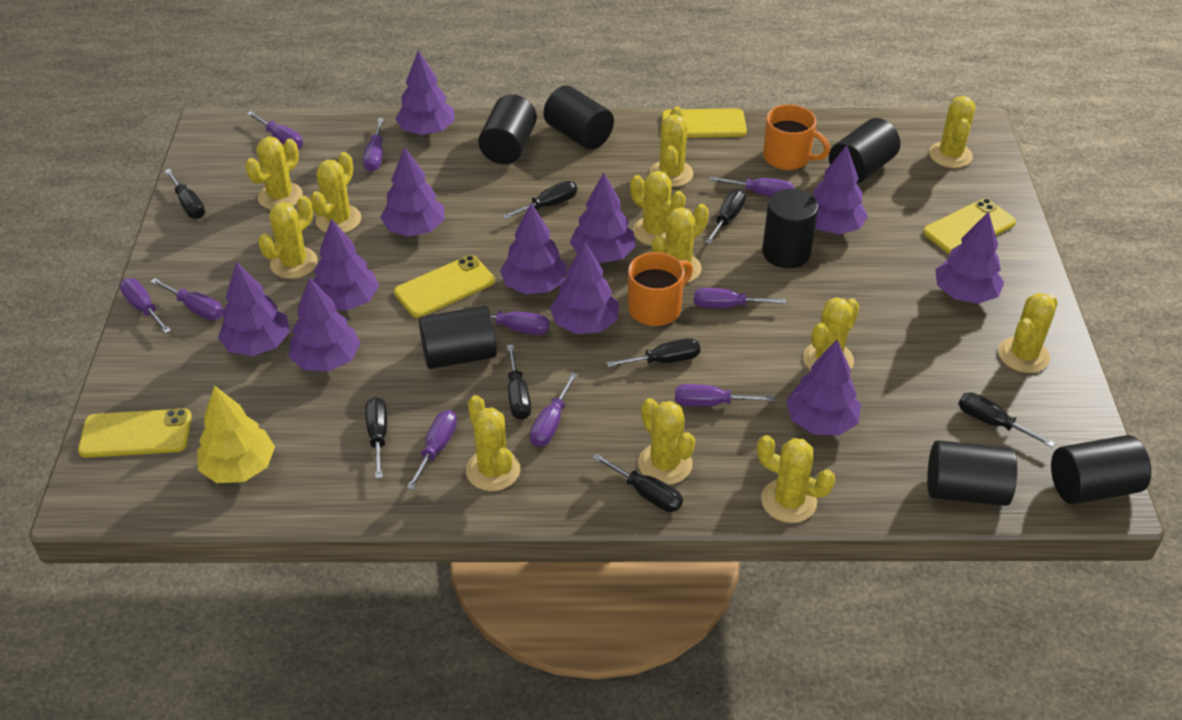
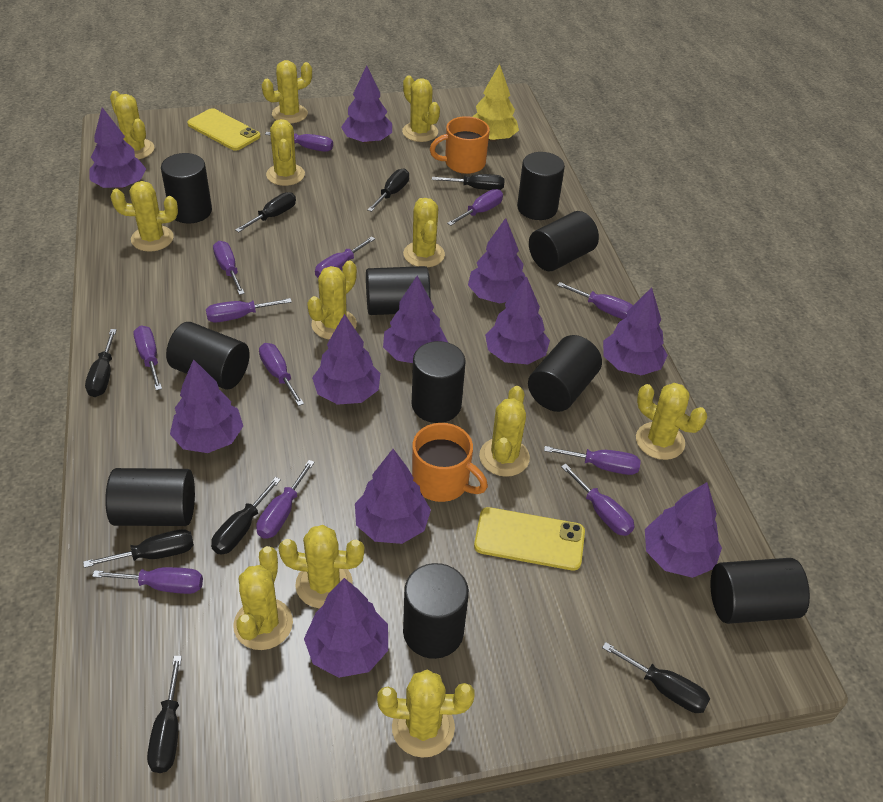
black cylinder: 7 -> 10
purple screwdriver: 10 -> 12
yellow phone: 4 -> 2

